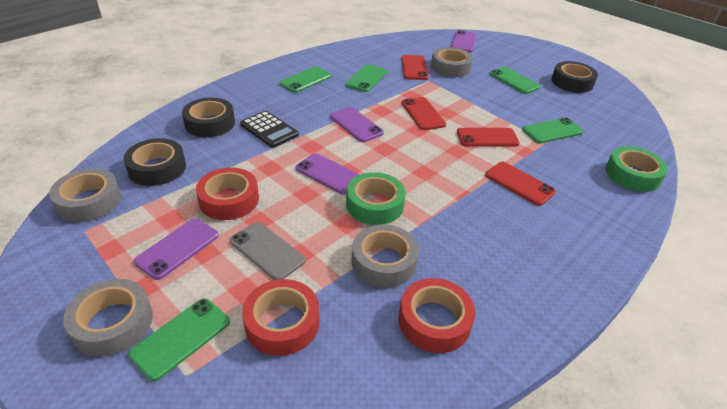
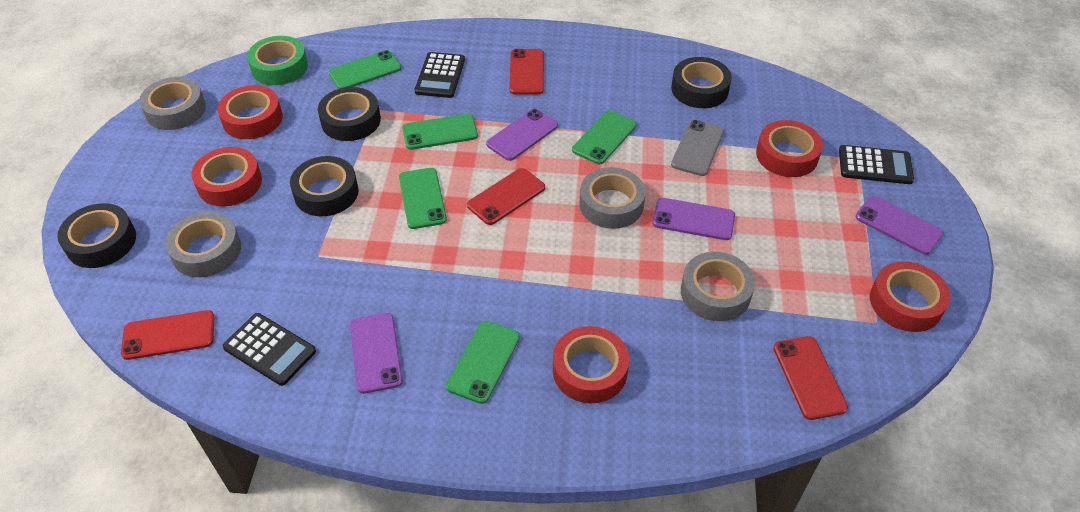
black calculator: 1 -> 3
black tape: 3 -> 4
green tape: 2 -> 1
red tape: 3 -> 5

